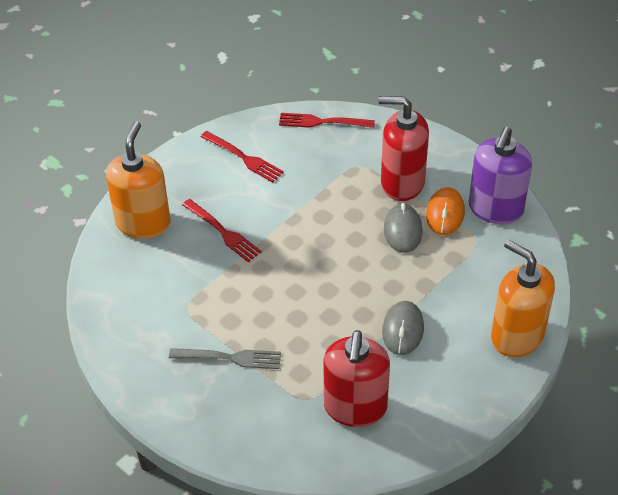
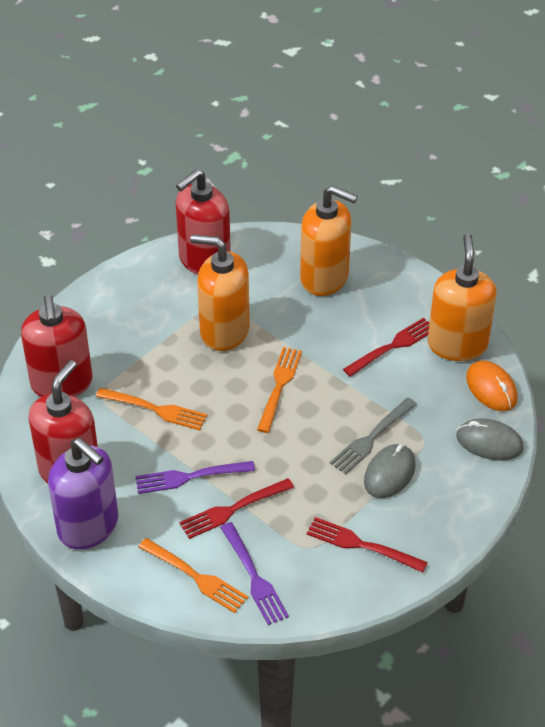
orange fork: 0 -> 3
orange soap dispenser: 2 -> 3
purple fork: 0 -> 2
red soap dispenser: 2 -> 3

